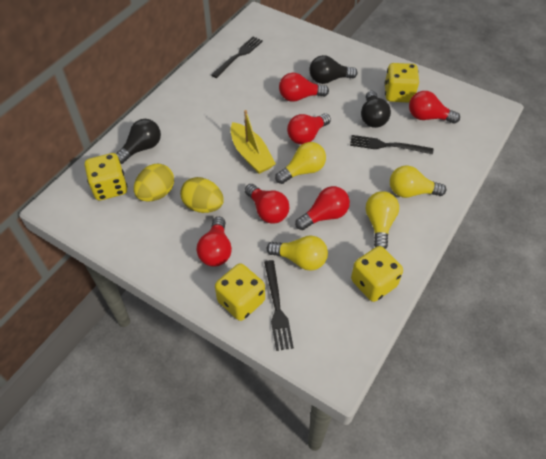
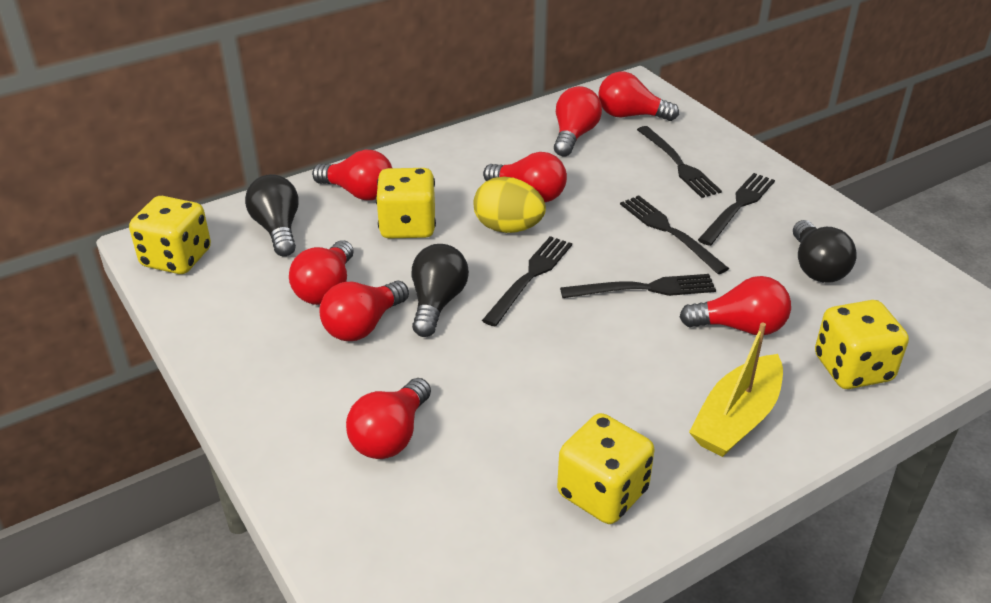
black fork: 3 -> 5
red light bulb: 6 -> 8
yellow egg: 2 -> 1
yellow light bulb: 4 -> 0

